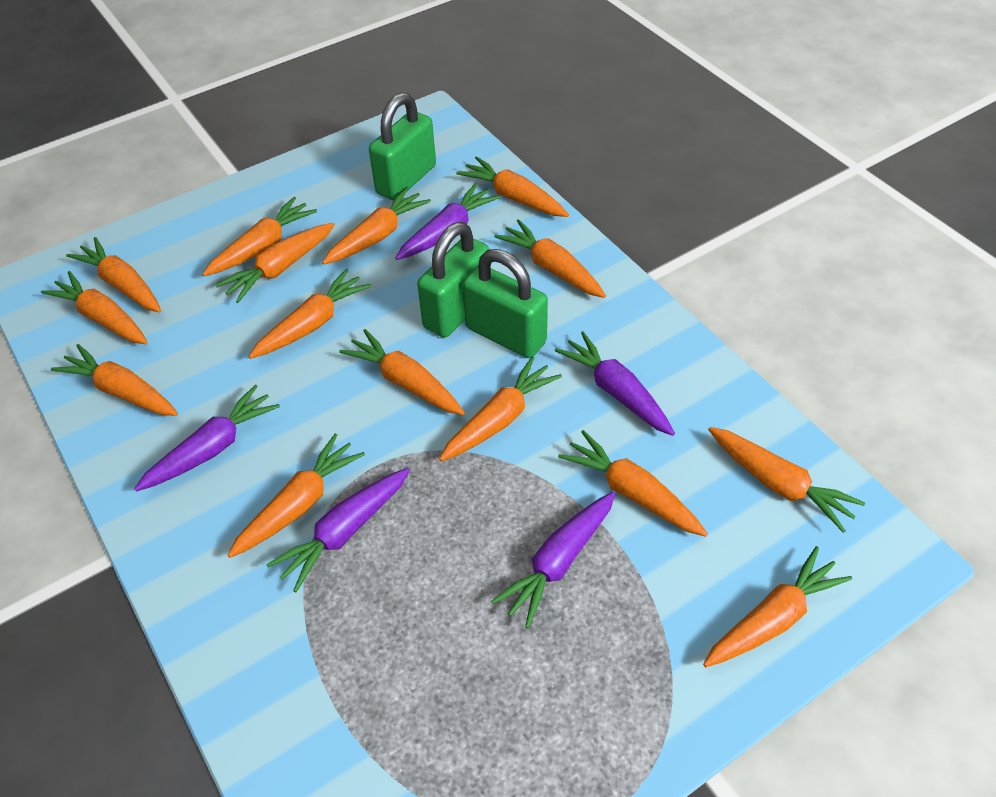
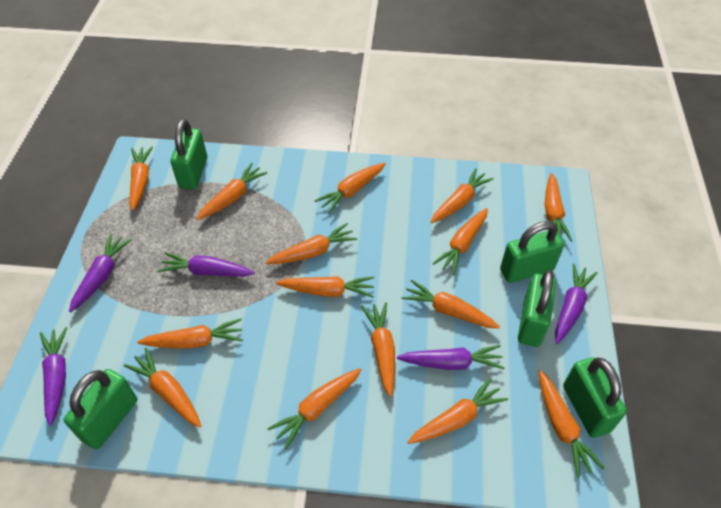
green padlock: 3 -> 5

